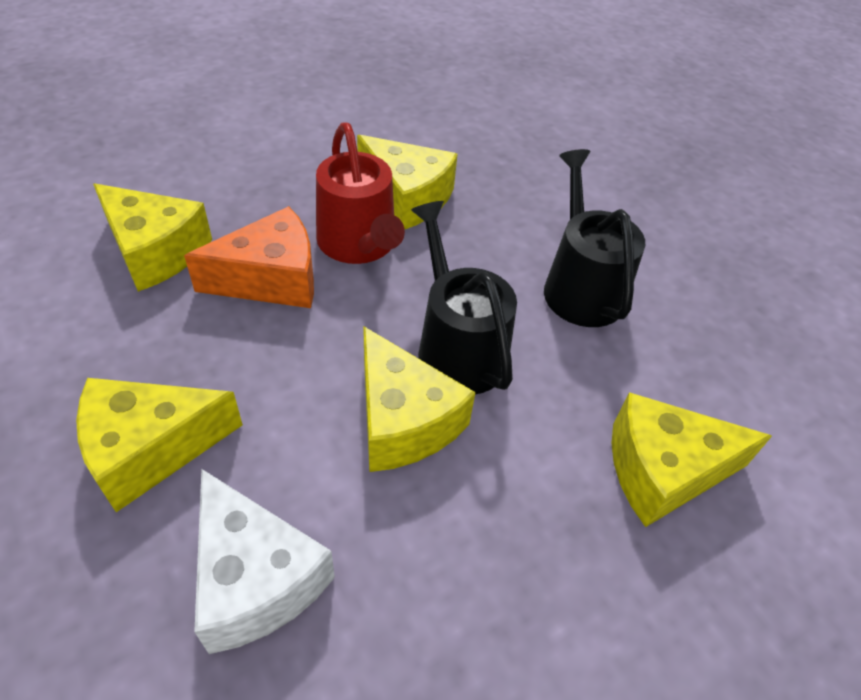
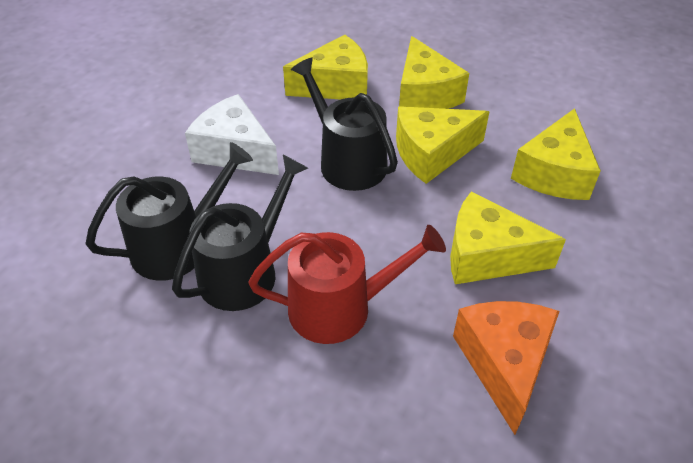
black watering can: 2 -> 3

